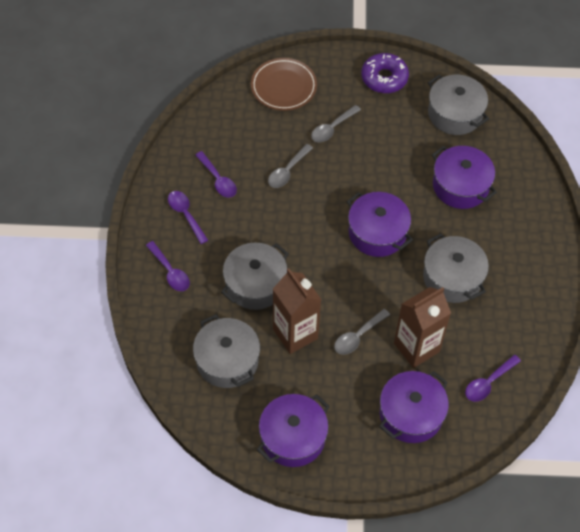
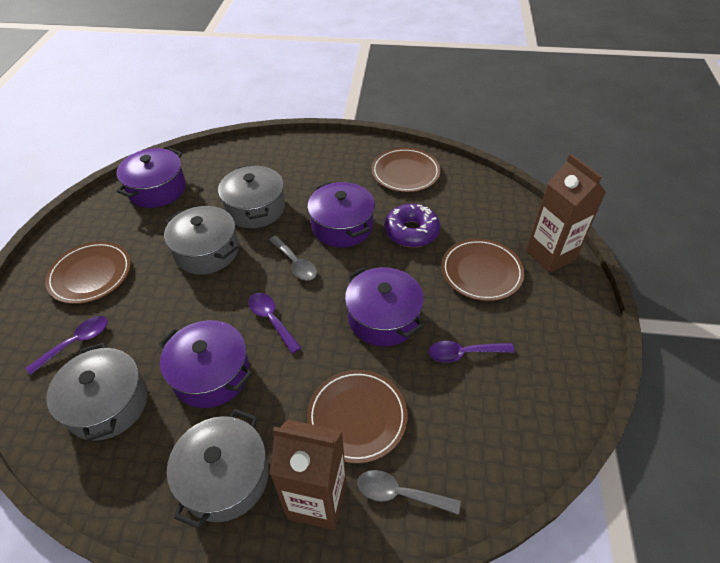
brown plate: 1 -> 4
grey spoon: 3 -> 2
purple spoon: 4 -> 3

